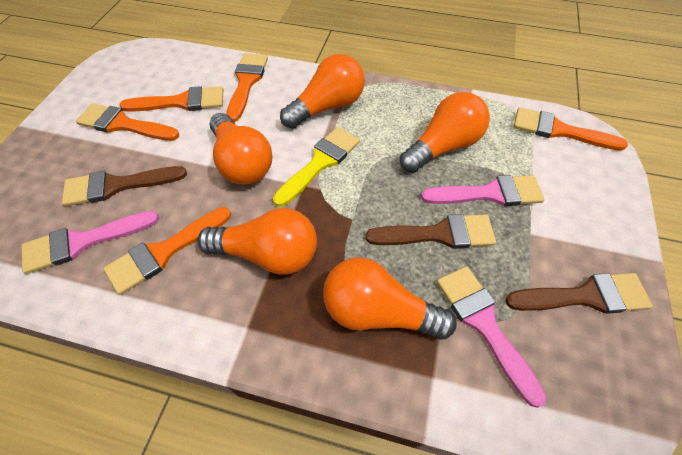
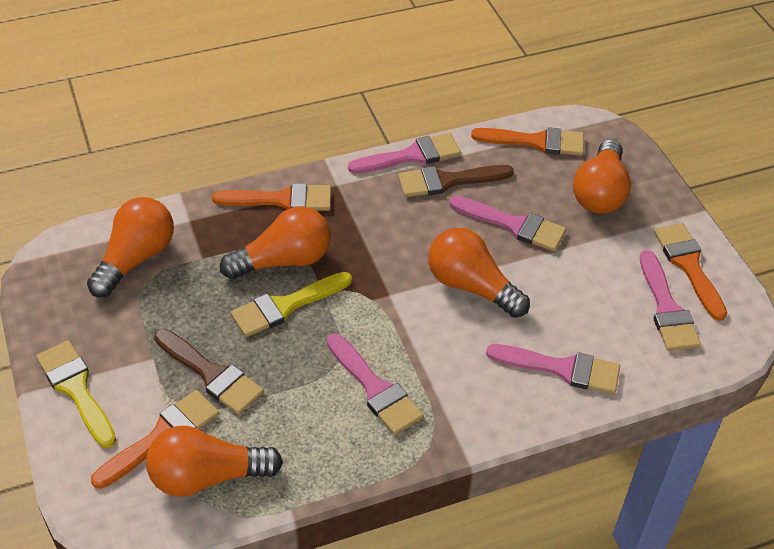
brown brush: 3 -> 2
orange brush: 5 -> 4
pink brush: 3 -> 5
yellow brush: 1 -> 2

